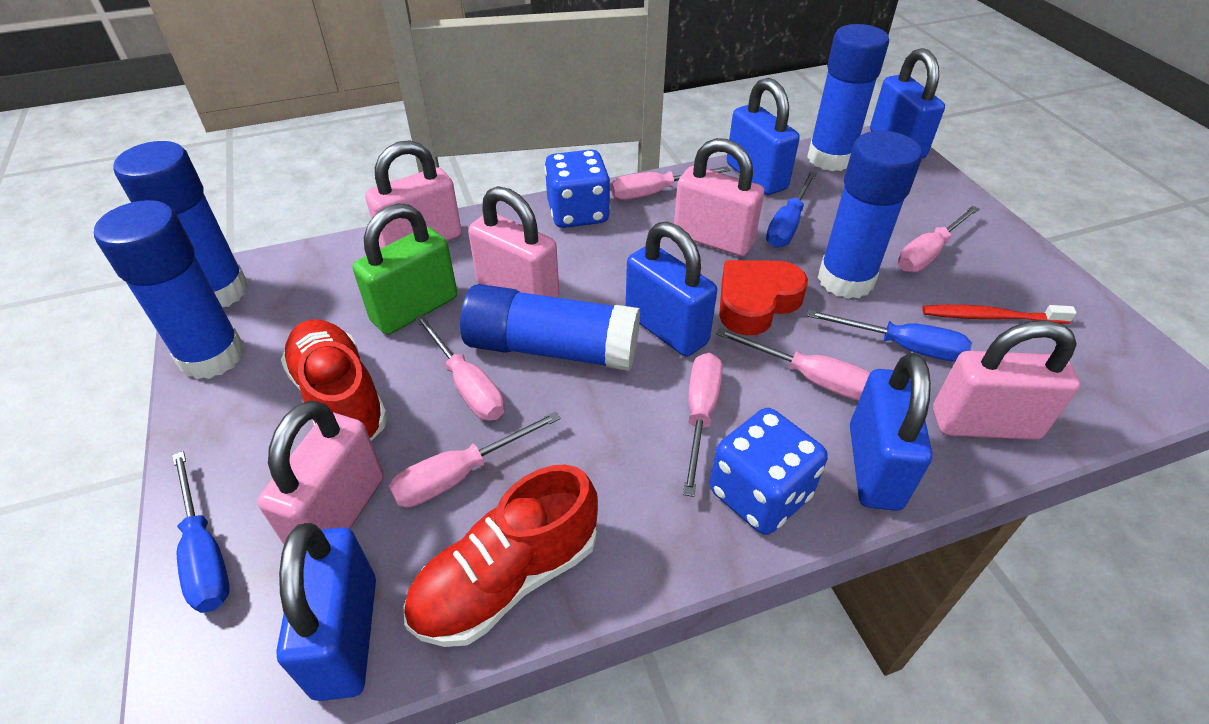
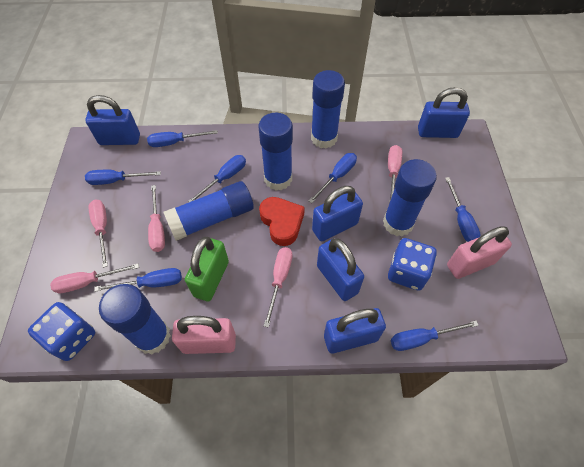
blue screwdriver: 3 -> 7
pink padlock: 5 -> 2
pink screwdriver: 6 -> 5
red shoe: 2 -> 0
red toothbrush: 1 -> 0

